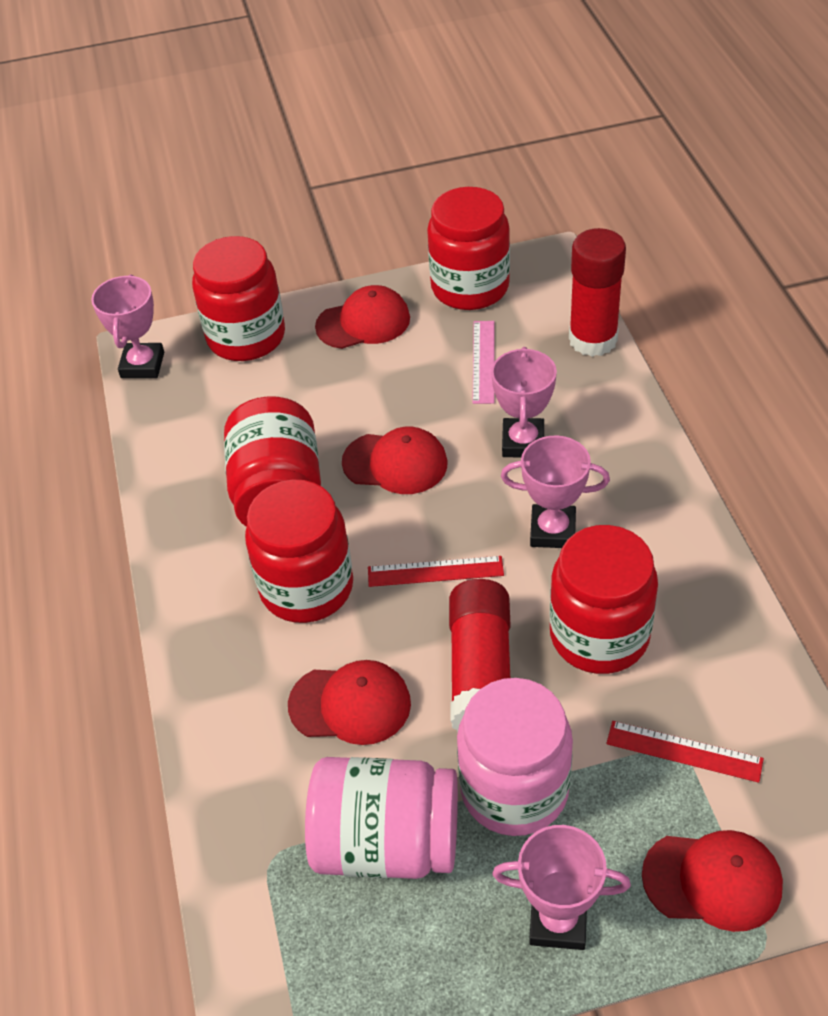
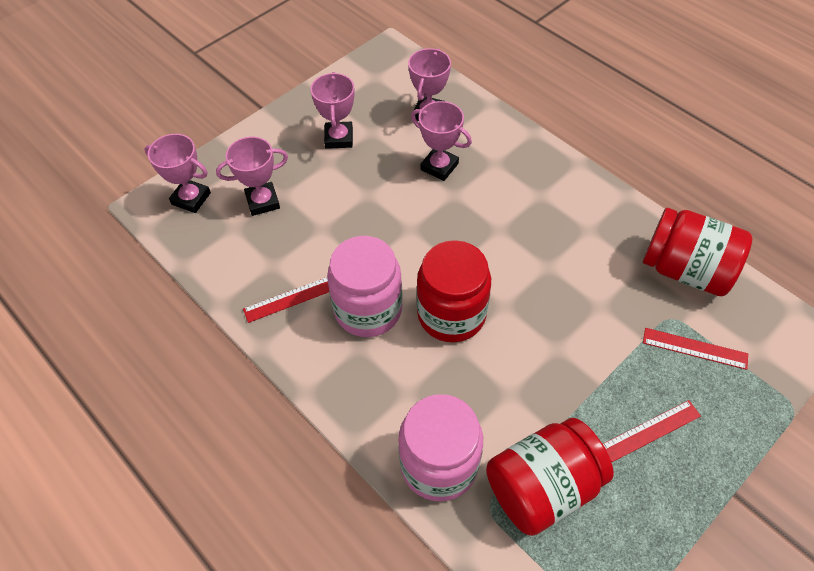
pink ruler: 1 -> 0
pink trophy: 4 -> 5
red cap: 4 -> 0
red glue stick: 2 -> 0
red jar: 5 -> 3
red ruler: 2 -> 3

